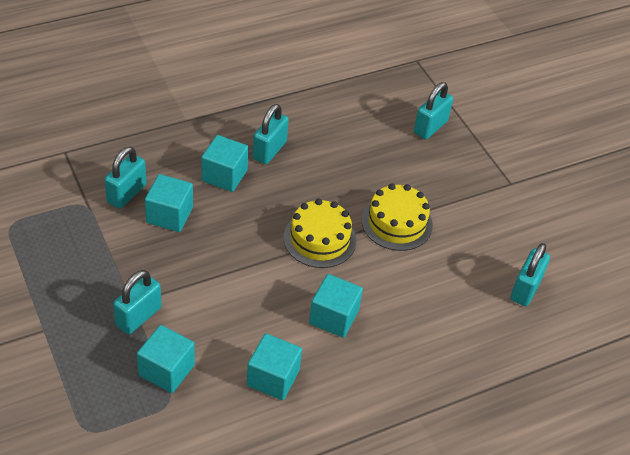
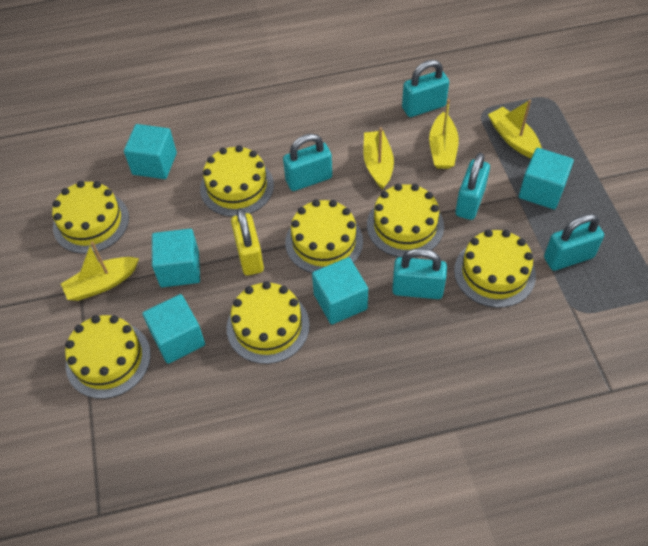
yellow boat: 0 -> 4
yellow cake: 2 -> 7
yellow padlock: 0 -> 1

